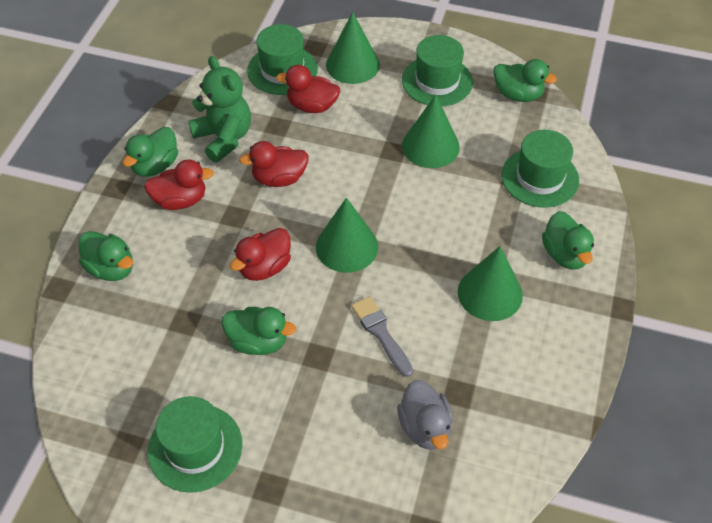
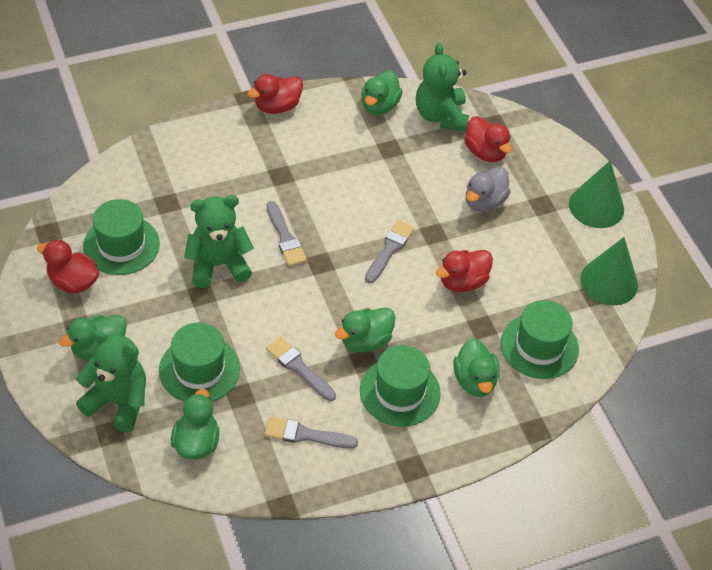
green cone: 4 -> 2
green teddy bear: 1 -> 3
grey brush: 1 -> 4

